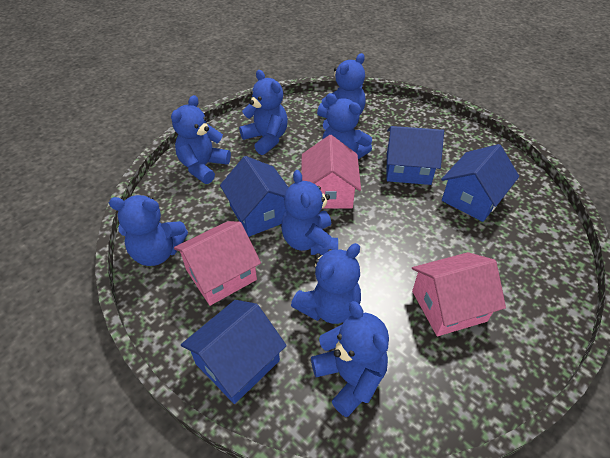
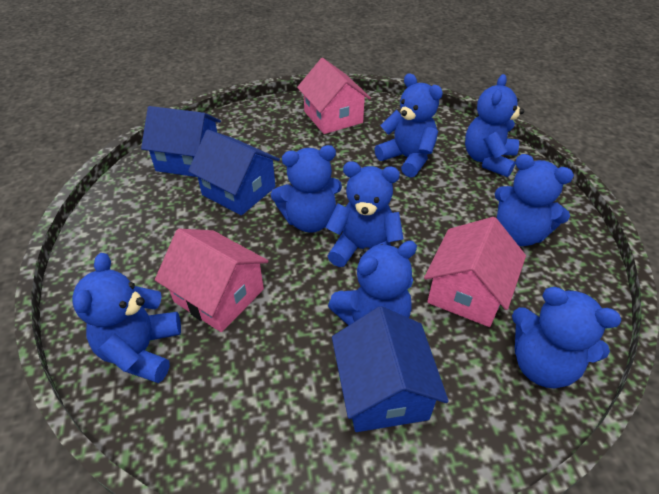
blue house: 4 -> 3

